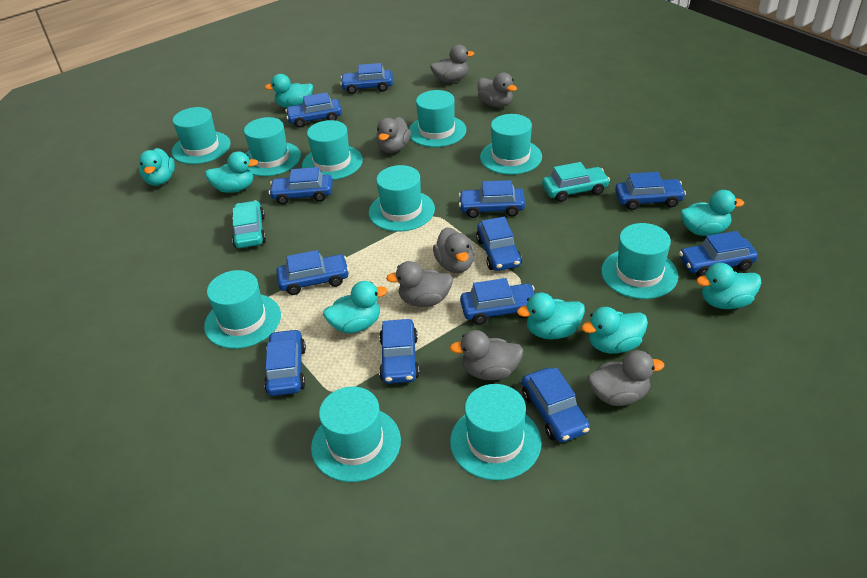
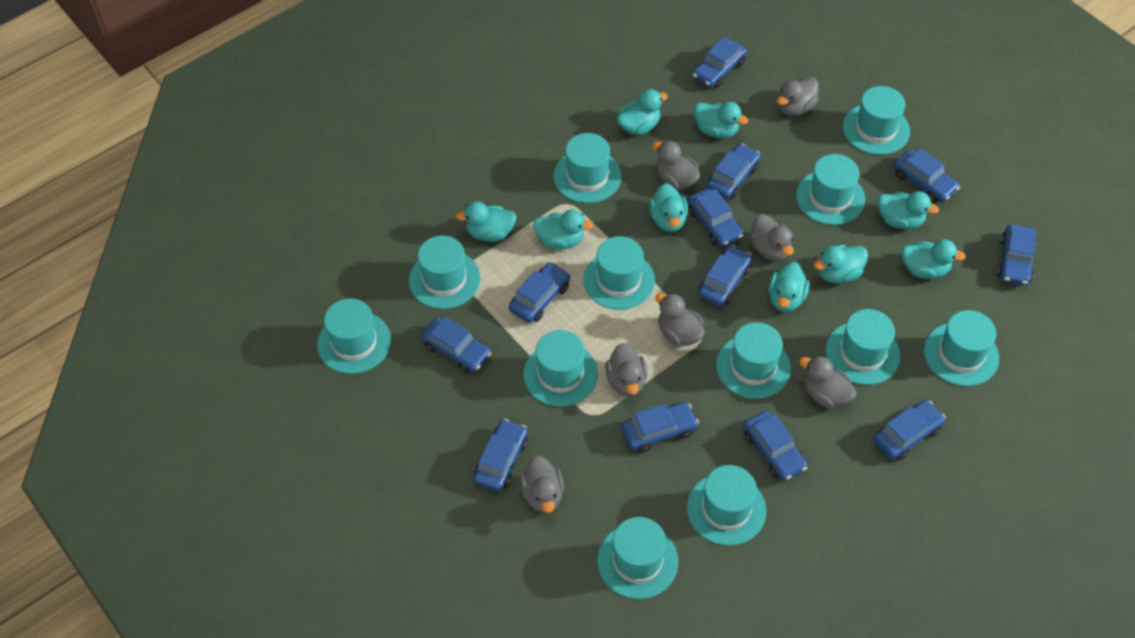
turquoise car: 2 -> 0
turquoise duck: 8 -> 9
turquoise hat: 10 -> 12

